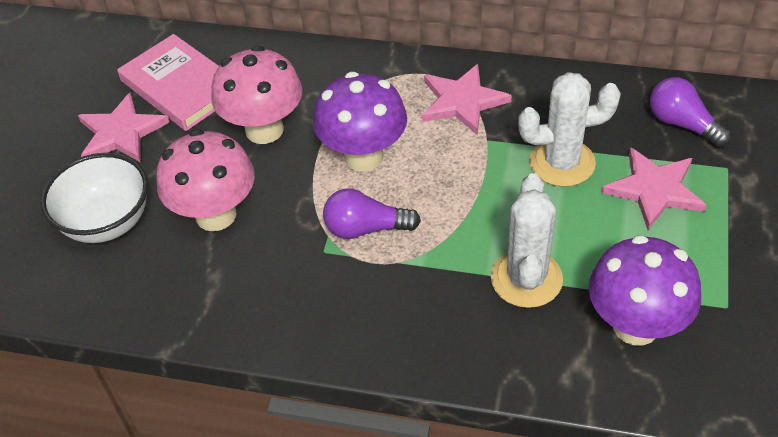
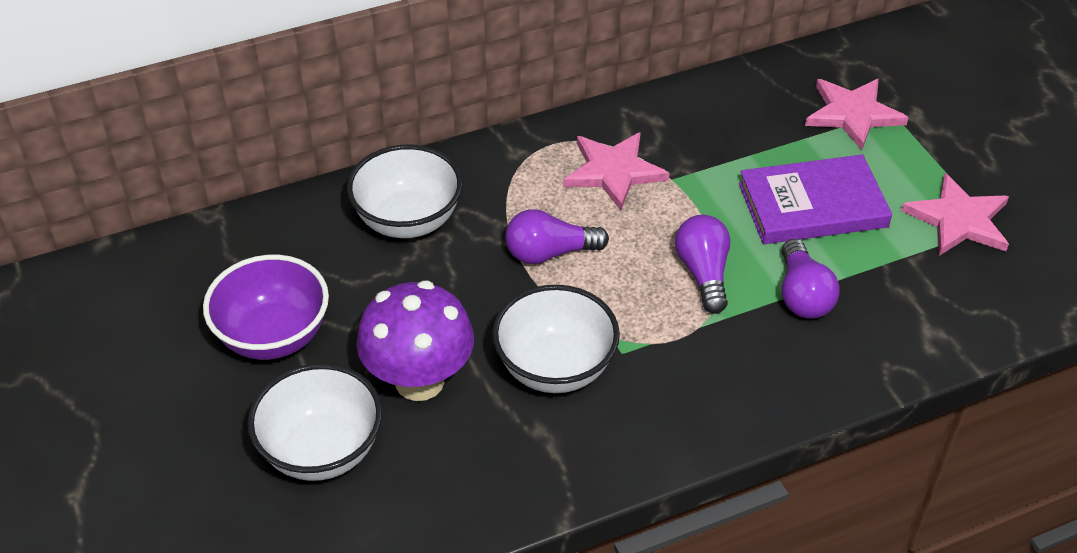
pink book: 1 -> 0
pink mushroom: 2 -> 0
purple book: 0 -> 1
purple bowl: 0 -> 1
purple light bulb: 2 -> 3
purple mushroom: 2 -> 1
white bowl: 1 -> 3
white cactus: 2 -> 0

